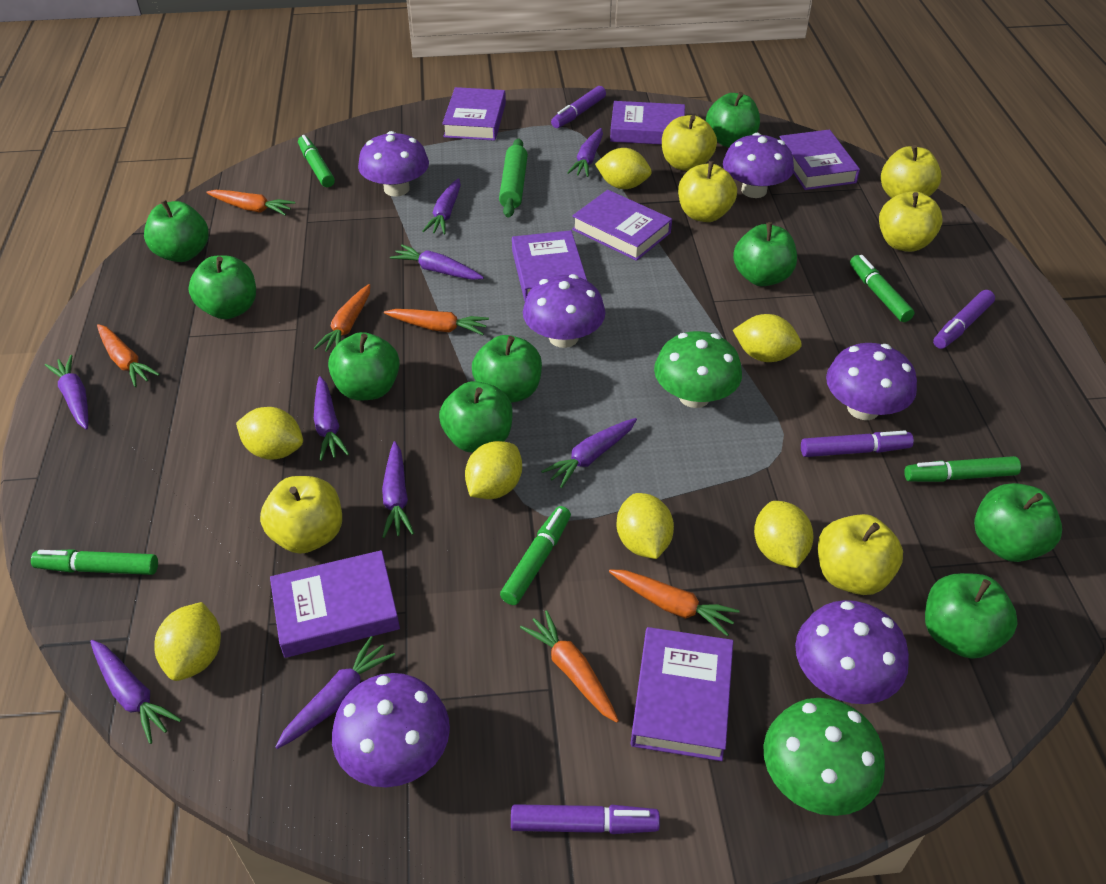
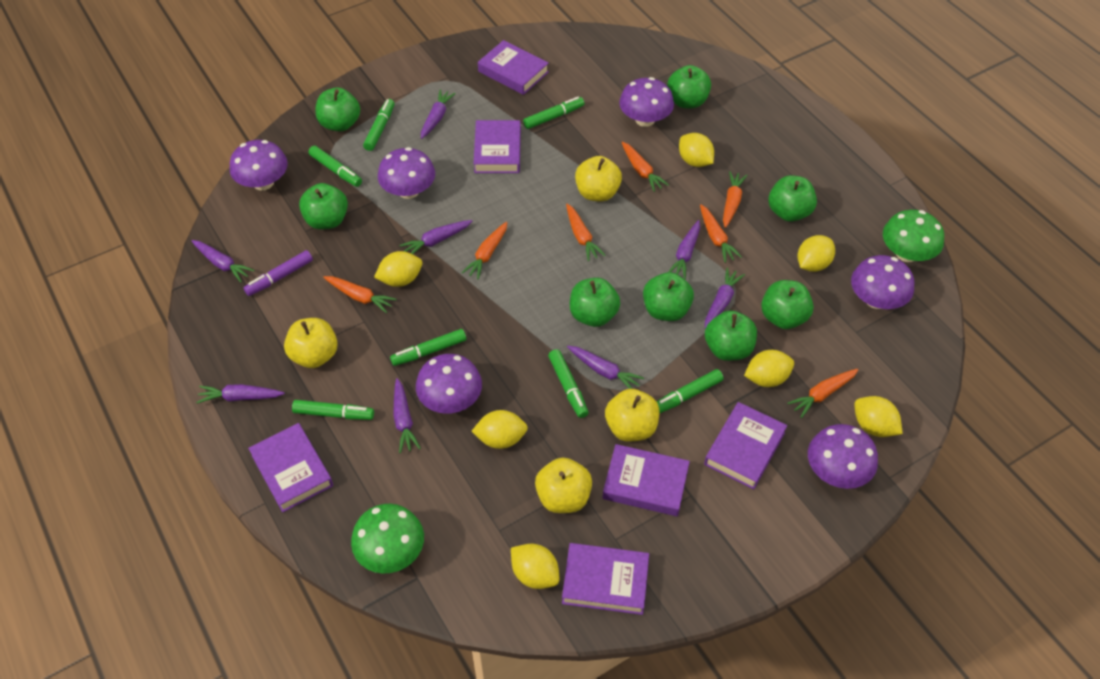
green apple: 9 -> 8
green marker: 5 -> 7
green rolling pin: 1 -> 0
orange carrot: 6 -> 7
purple book: 7 -> 6
purple carrot: 9 -> 8
purple marker: 4 -> 1
yellow apple: 6 -> 4

